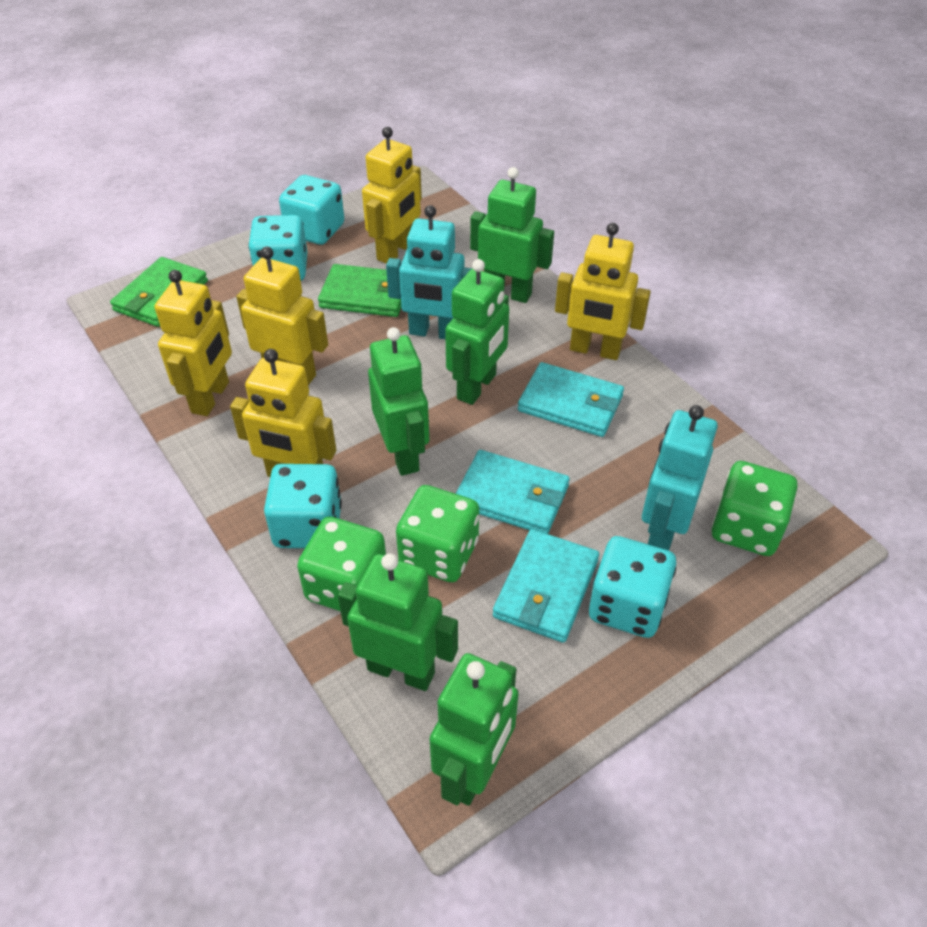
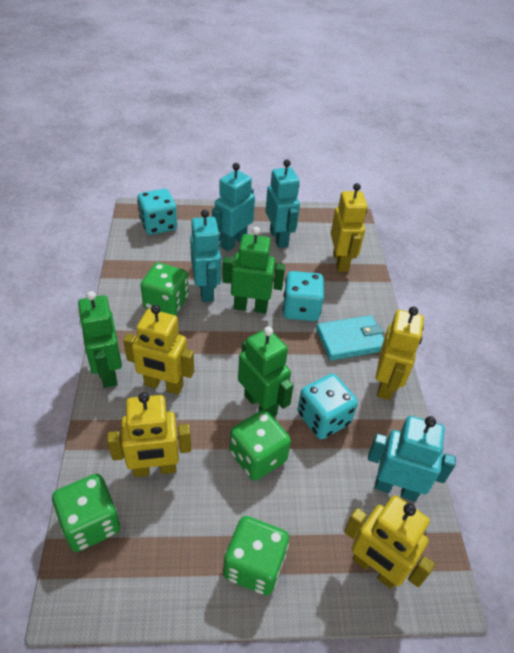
green dice: 3 -> 4
green robot: 5 -> 3
green wallet: 2 -> 0
turquoise dice: 4 -> 3
turquoise robot: 2 -> 4
turquoise wallet: 3 -> 1

